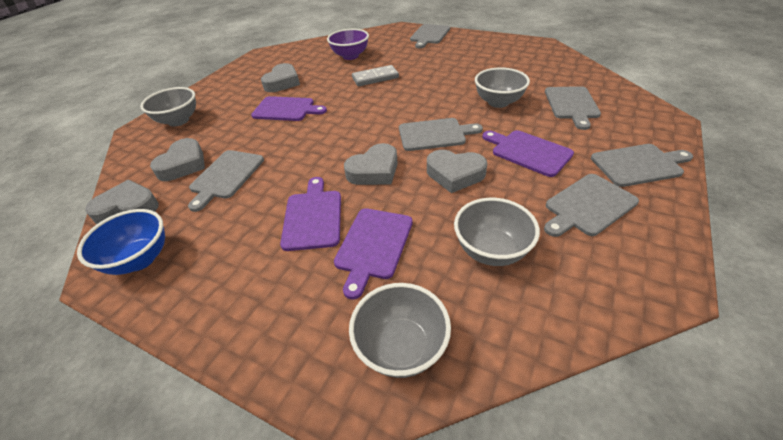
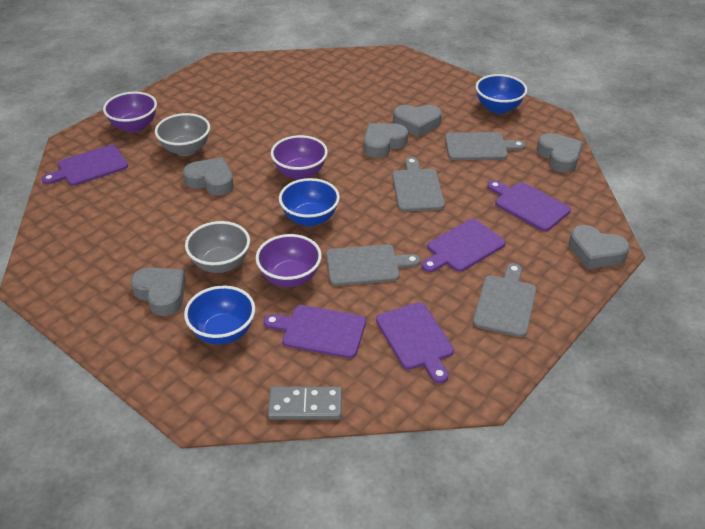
blue bowl: 1 -> 3
grey bowl: 4 -> 2
grey cutting board: 6 -> 4
grey heart: 5 -> 6
purple bowl: 1 -> 3
purple cutting board: 4 -> 5

